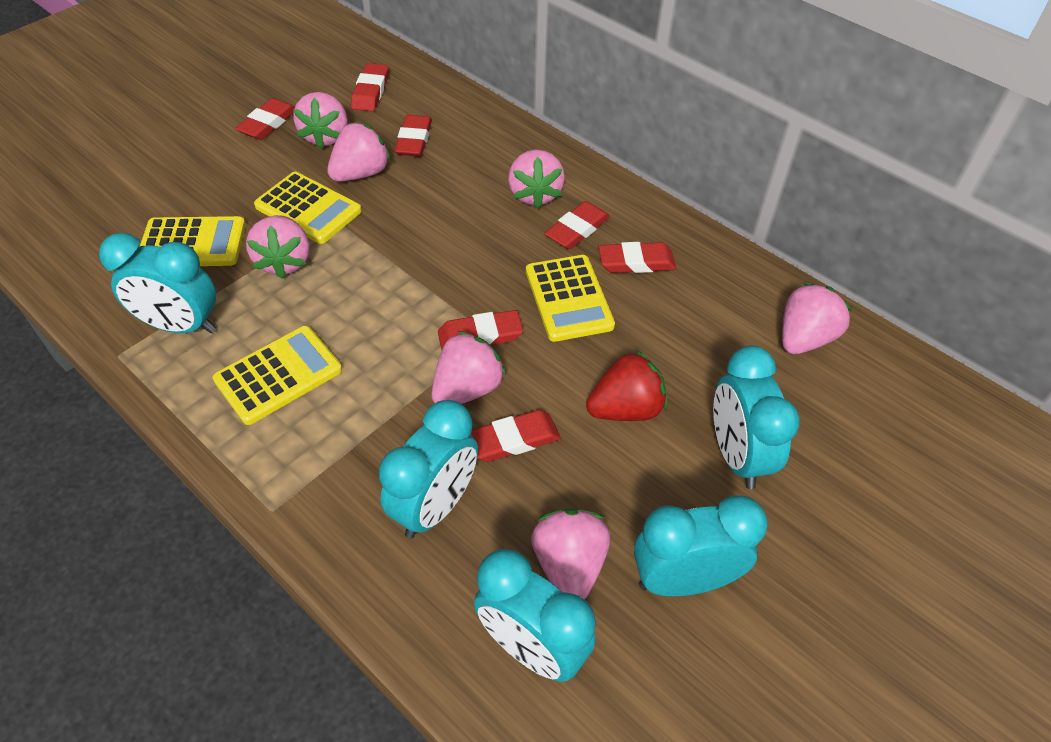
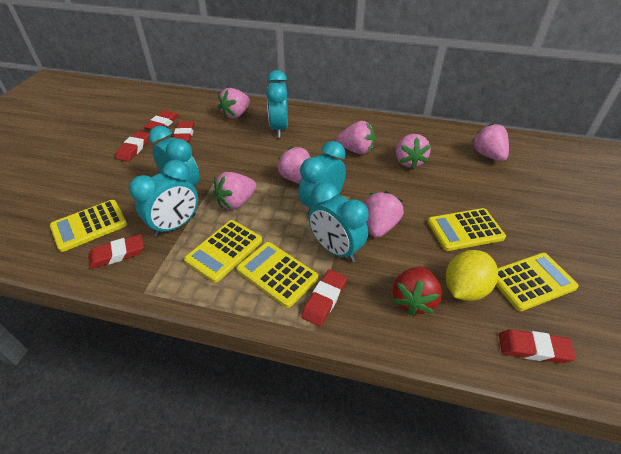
red eraser: 7 -> 6
yellow calculator: 4 -> 5
yellow lemon: 0 -> 1

